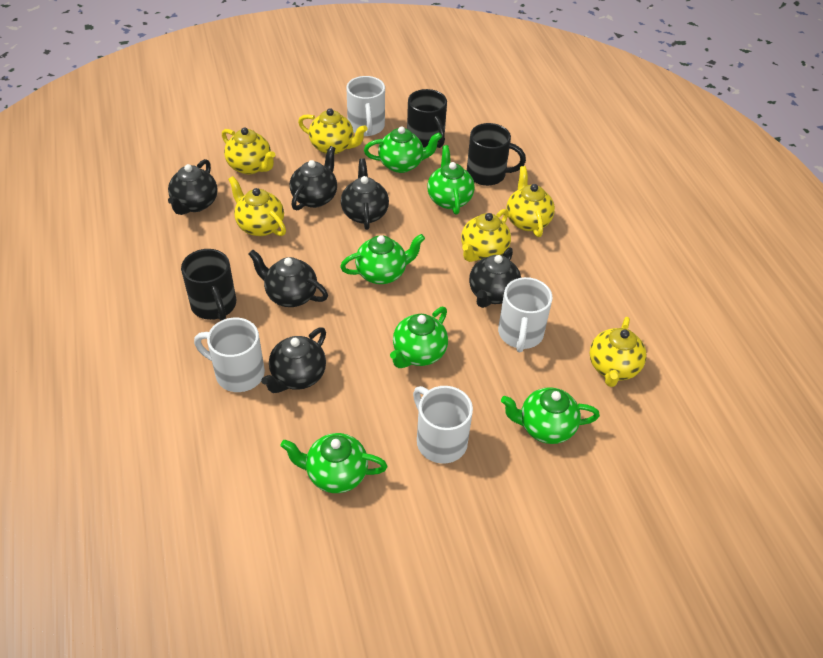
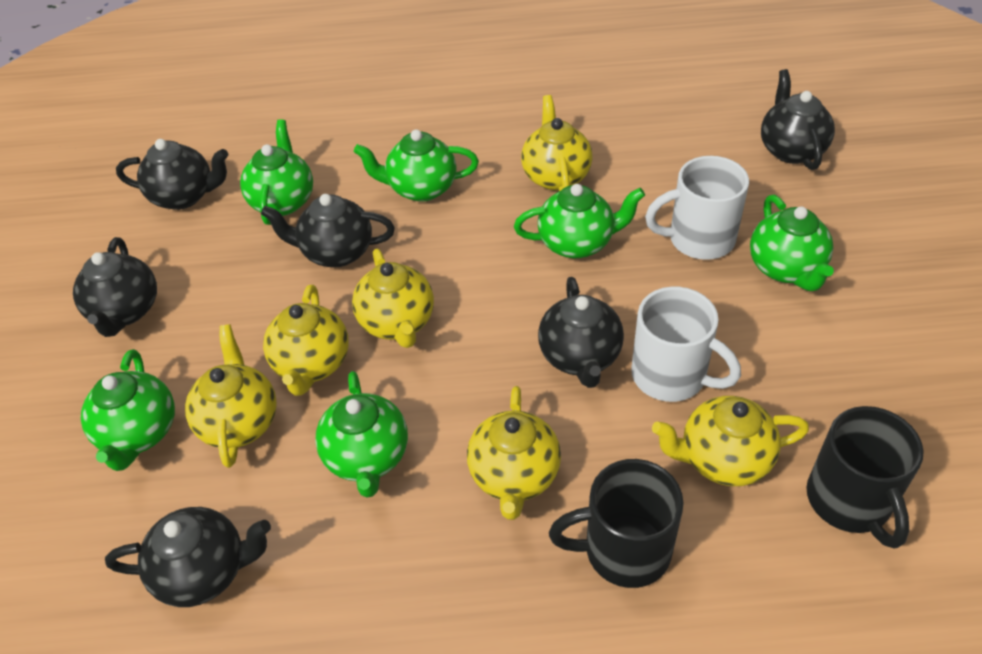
black mug: 3 -> 2
white mug: 4 -> 2

